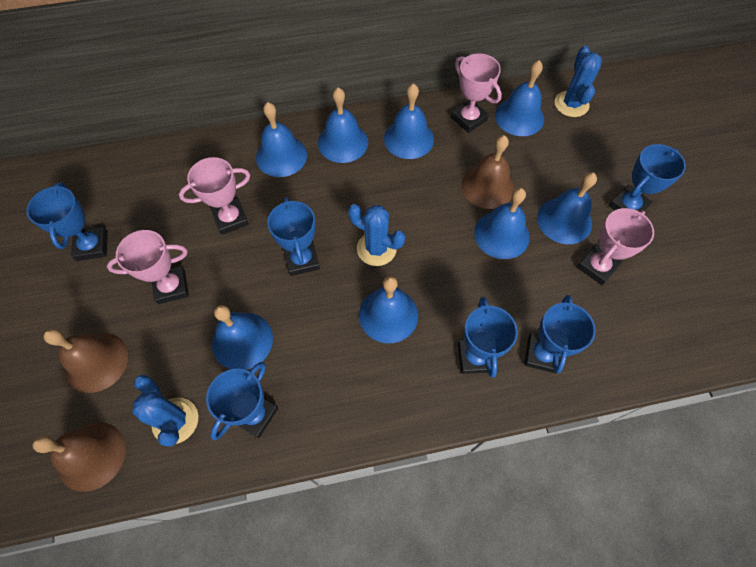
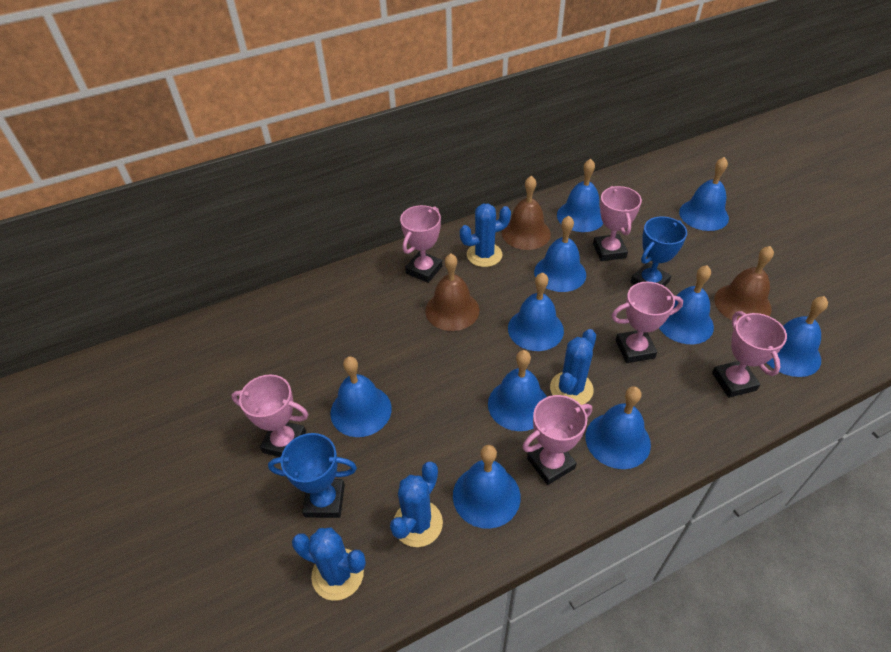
blue bell: 8 -> 10
blue cactus: 3 -> 4
blue trophy: 6 -> 2
pink trophy: 4 -> 6

